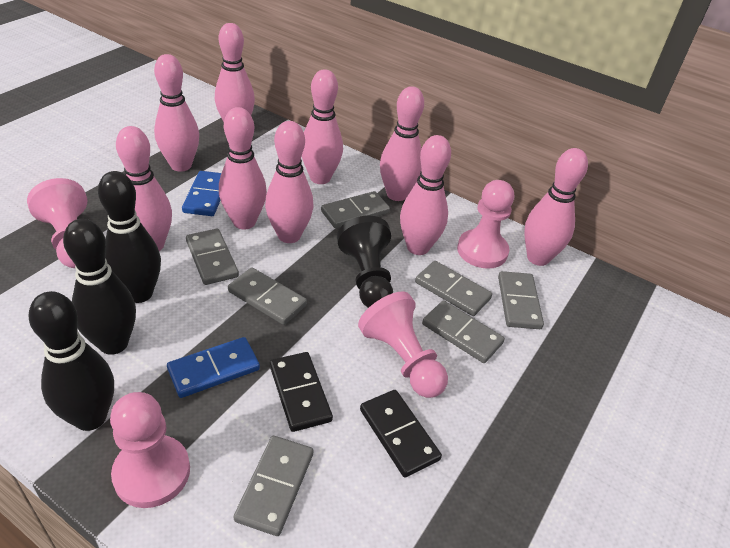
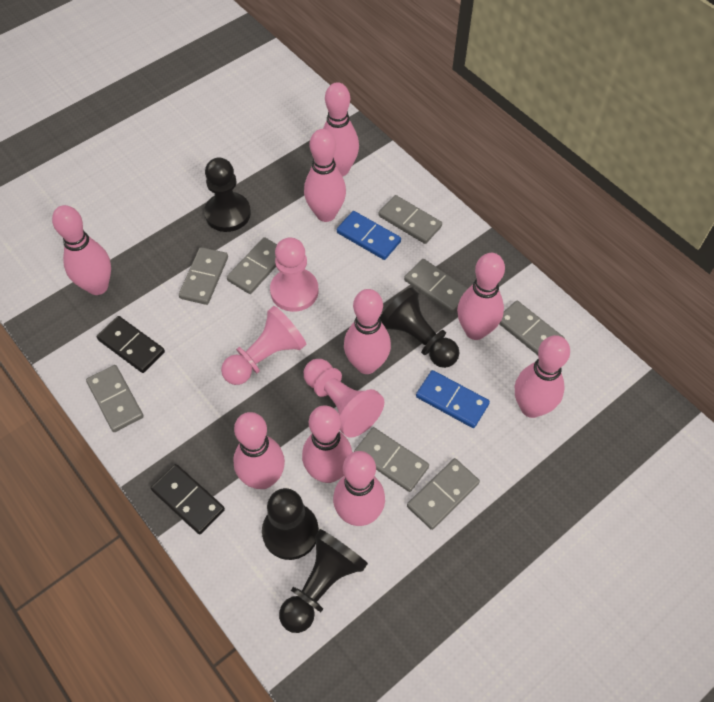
black bowling pin: 3 -> 0
black pawn: 1 -> 4
grey domino: 7 -> 8
pink pawn: 4 -> 3

